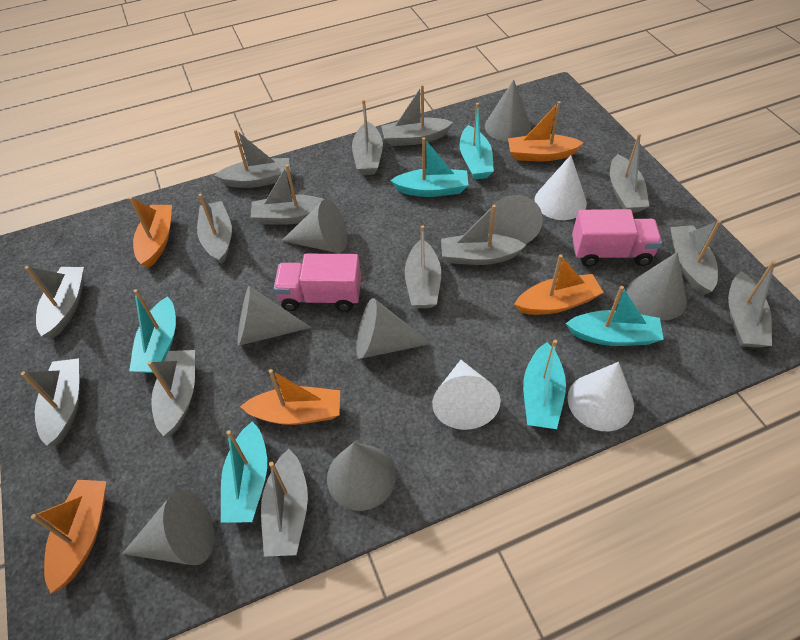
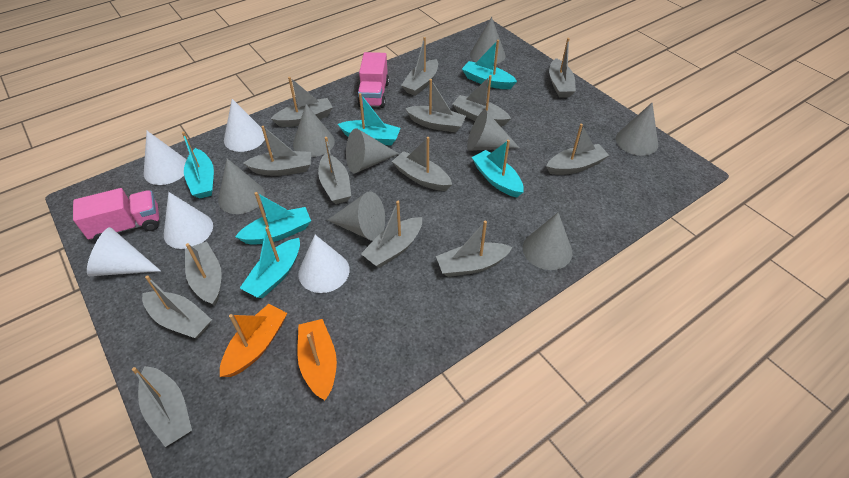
orange boat: 5 -> 2
white cone: 3 -> 5

